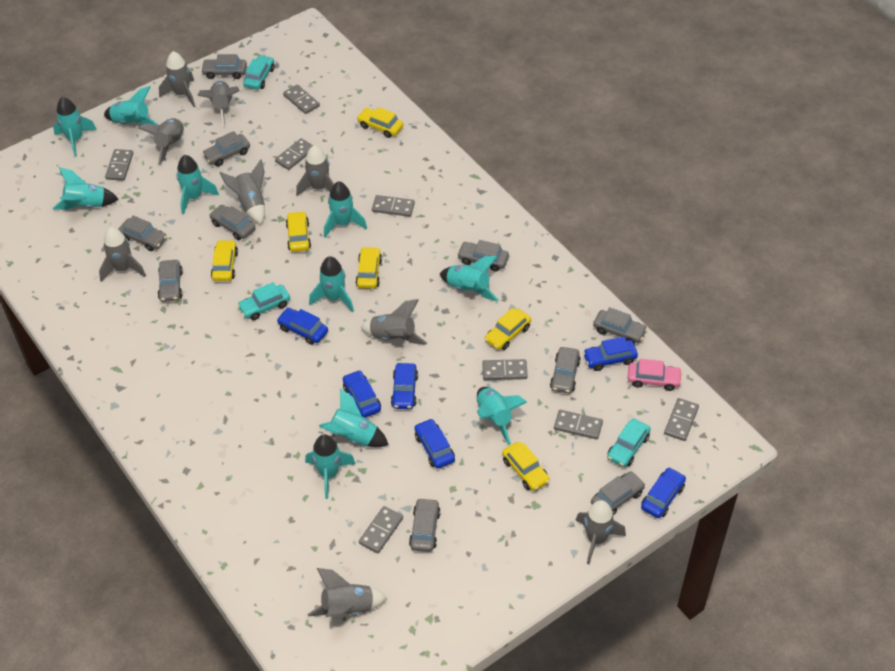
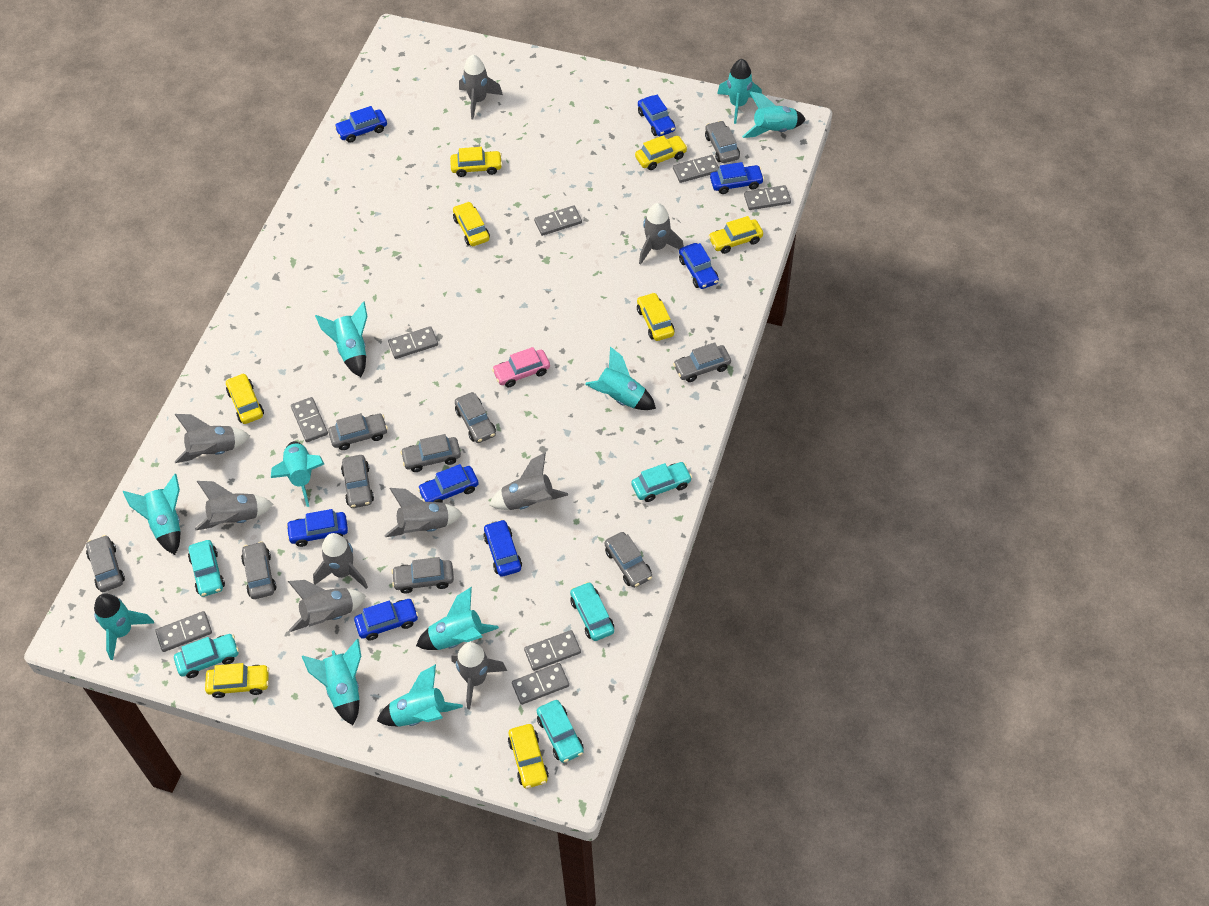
blue car: 6 -> 8
turquoise car: 3 -> 5
yellow car: 6 -> 8

